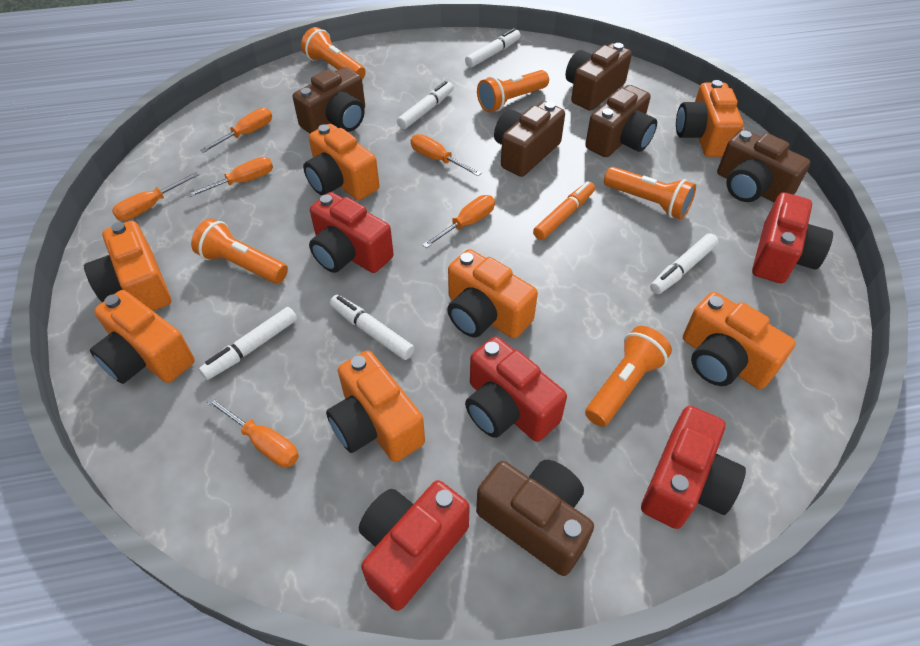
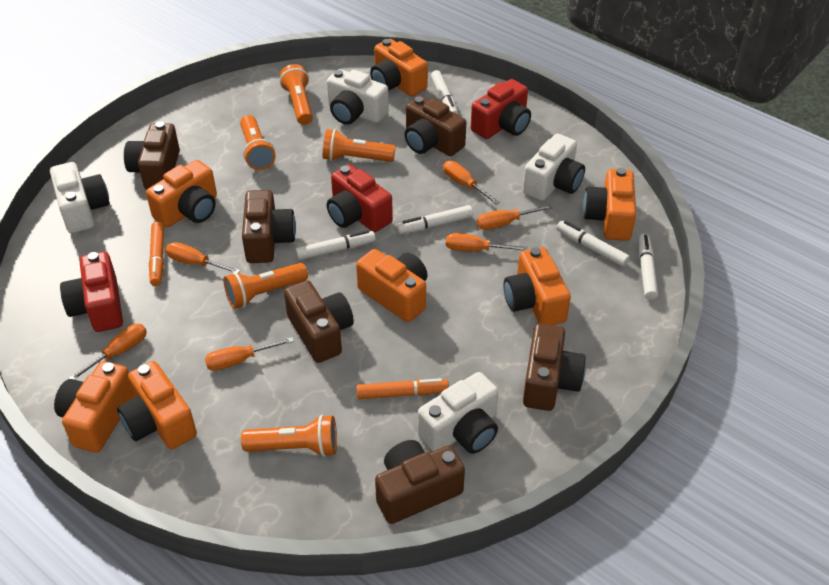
orange marker: 1 -> 2
red camera: 5 -> 3
white camera: 0 -> 4

